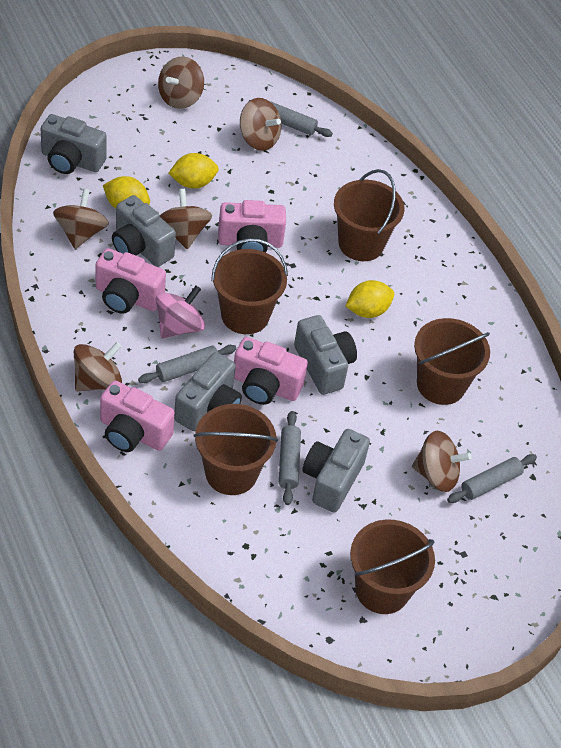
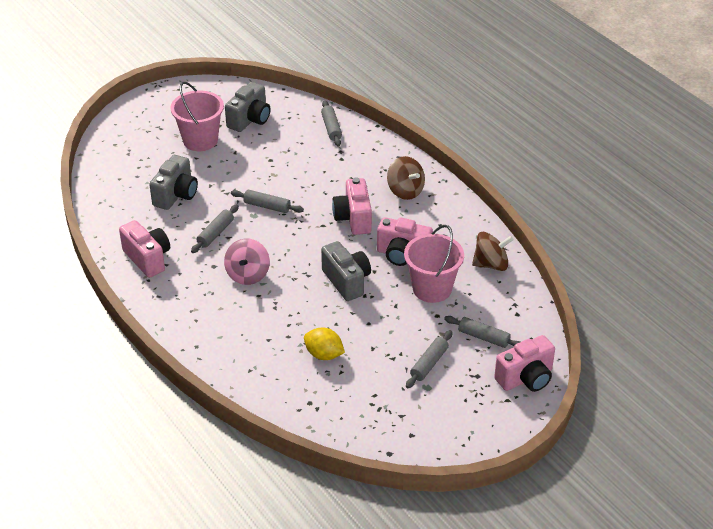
brown bucket: 5 -> 0
brown spinning top: 6 -> 2
grey camera: 5 -> 3
grey rolling pin: 4 -> 5
pink bucket: 0 -> 2
yellow lemon: 3 -> 1

